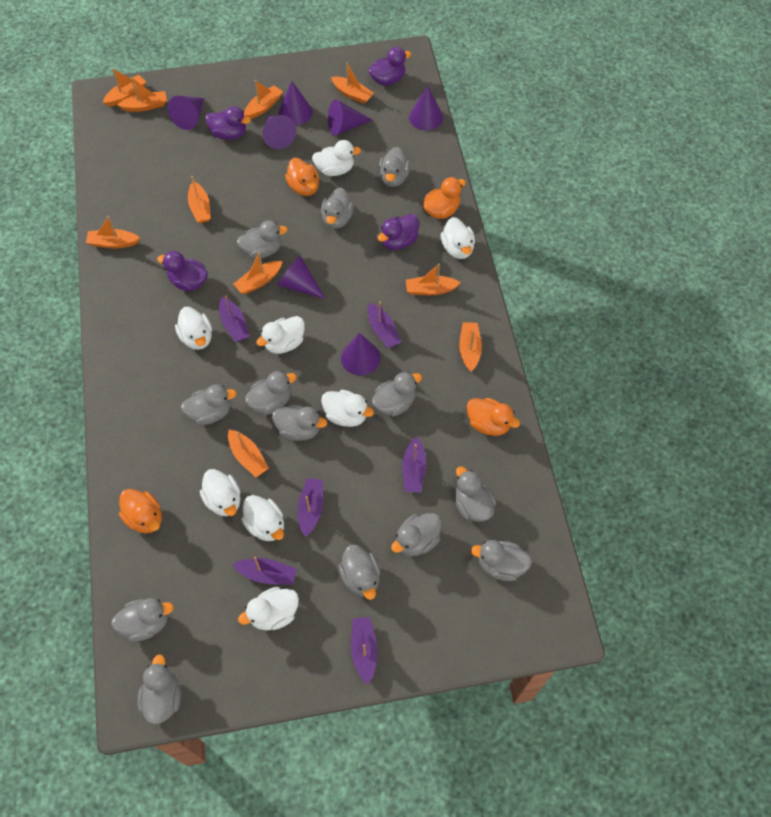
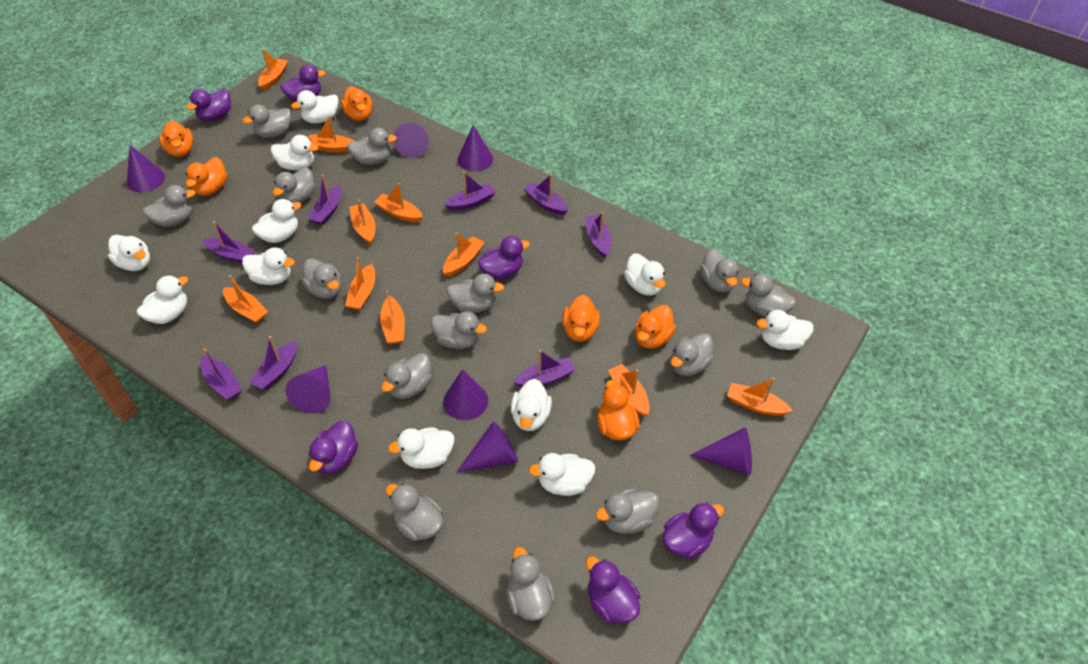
grey duck: 13 -> 14
orange duck: 4 -> 6
purple boat: 6 -> 8
purple duck: 4 -> 6
white duck: 8 -> 11

